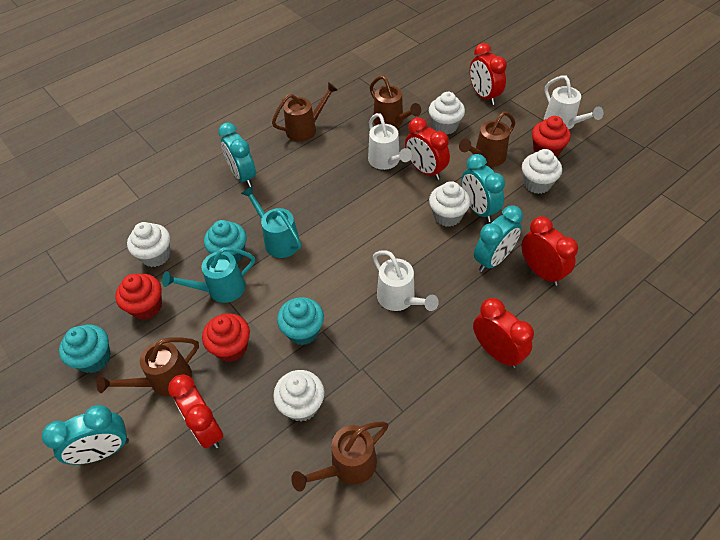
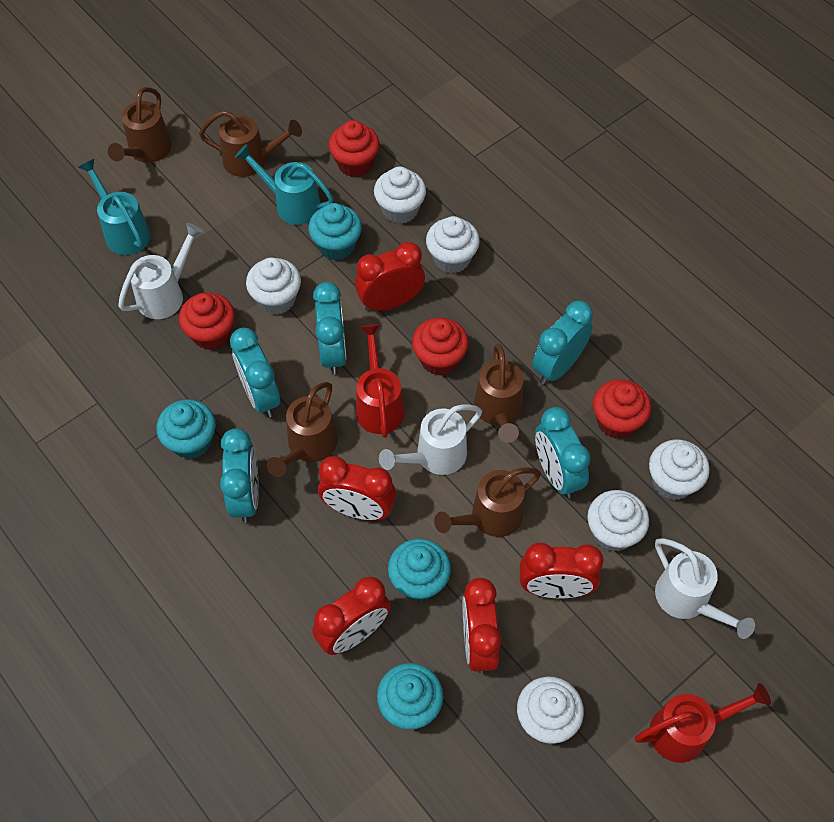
red cupcake: 3 -> 4
red watering can: 0 -> 2
turquoise clock: 4 -> 5
turquoise cupcake: 3 -> 4
white cupcake: 5 -> 6

